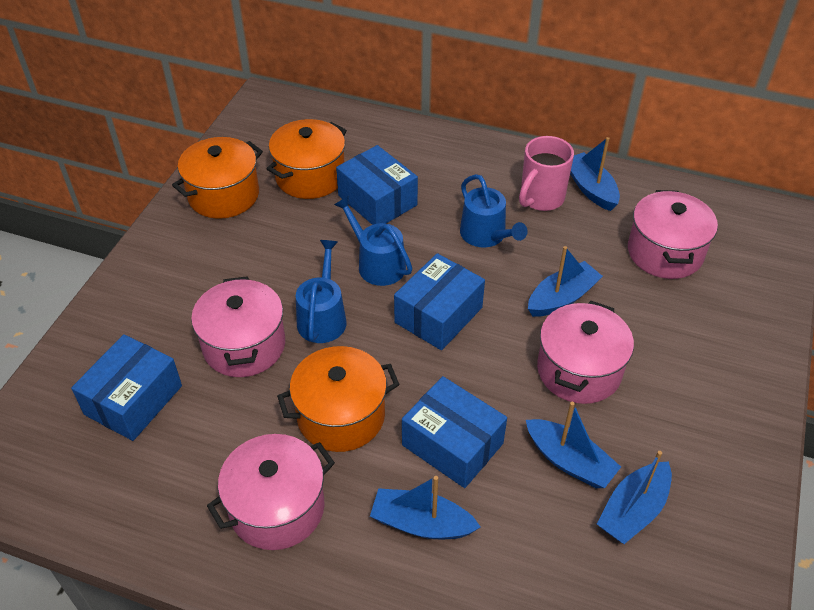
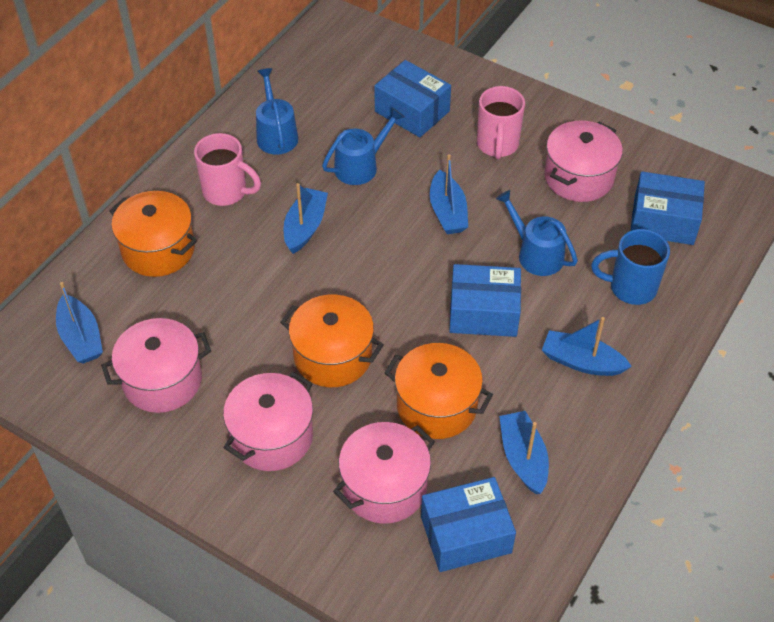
blue mug: 0 -> 1
pink mug: 1 -> 2

